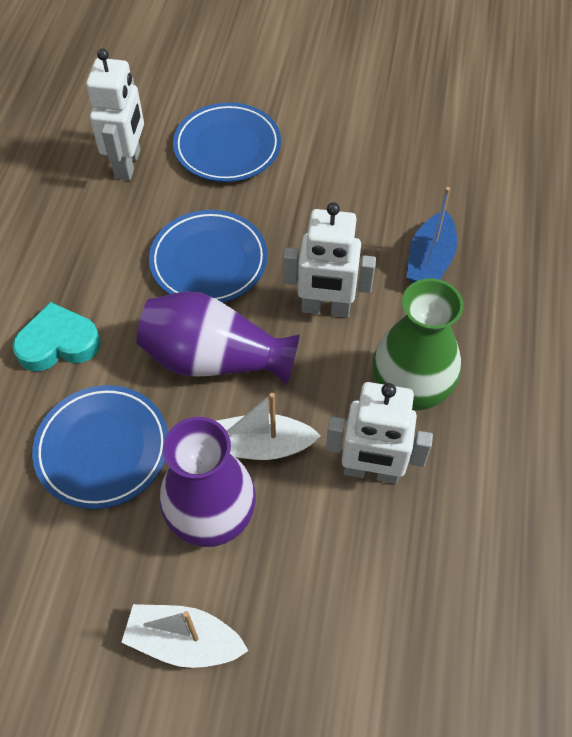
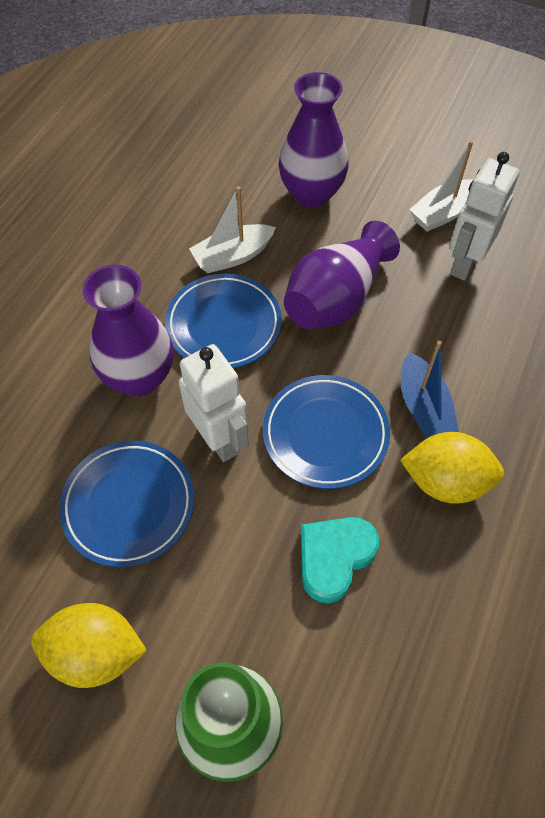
purple vase: 2 -> 3
white robot: 3 -> 2
yellow lemon: 0 -> 2

